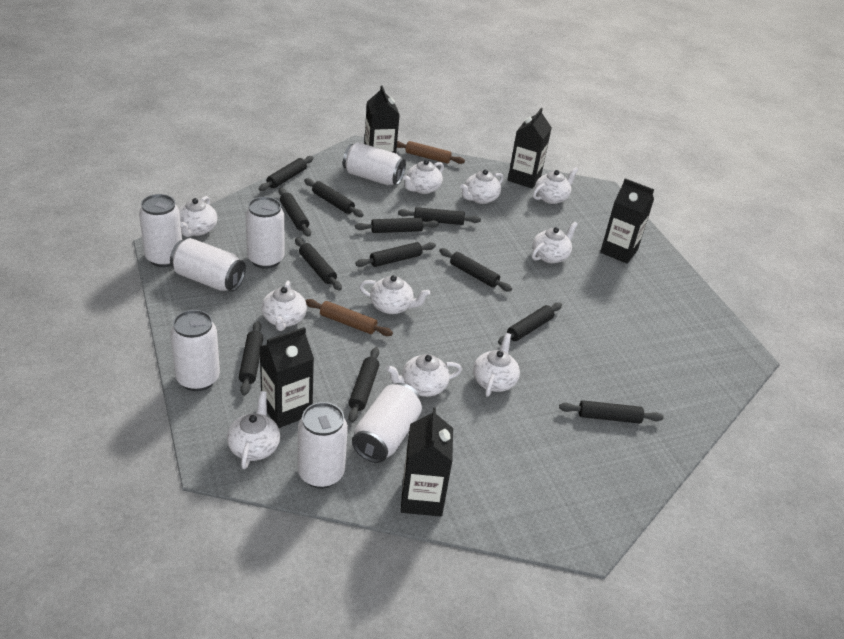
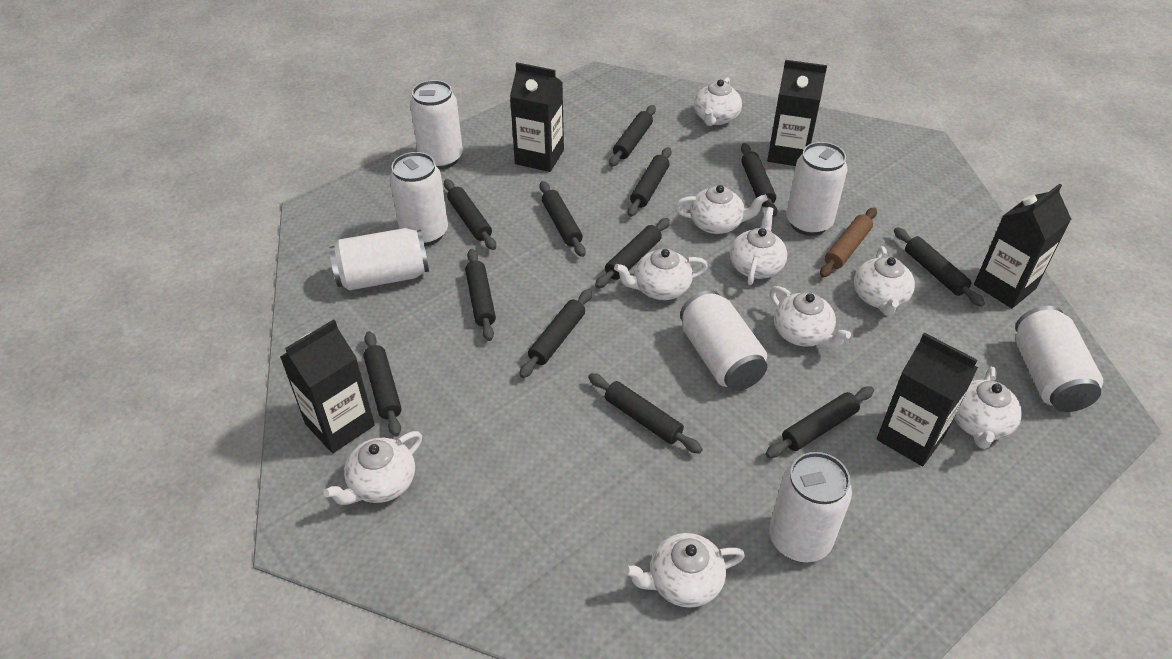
brown rolling pin: 2 -> 1
white teapot: 10 -> 9

